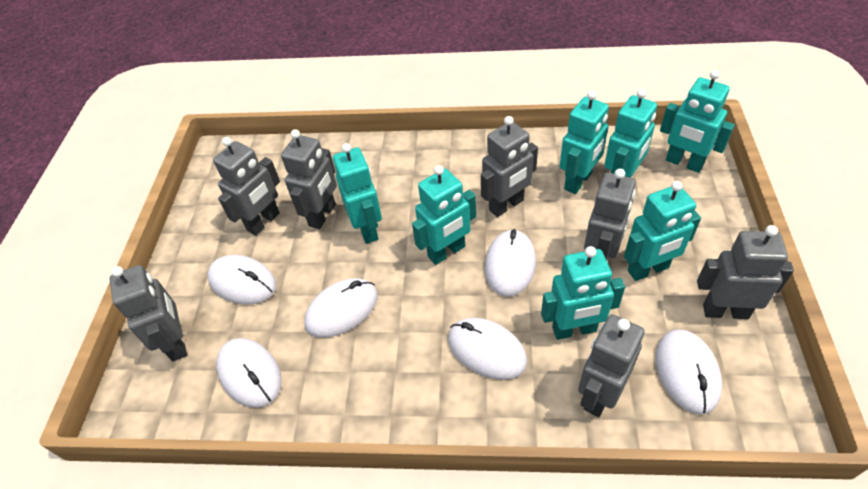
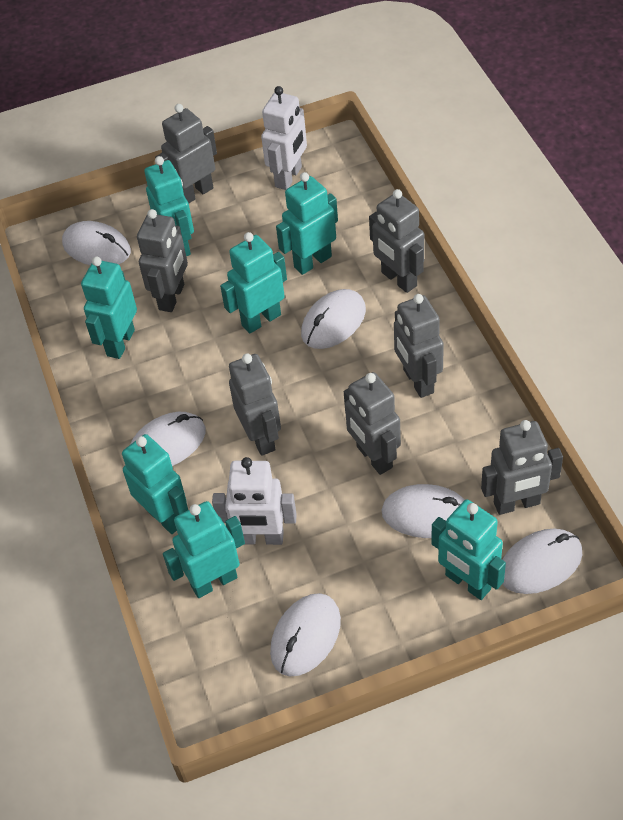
white robot: 0 -> 2

